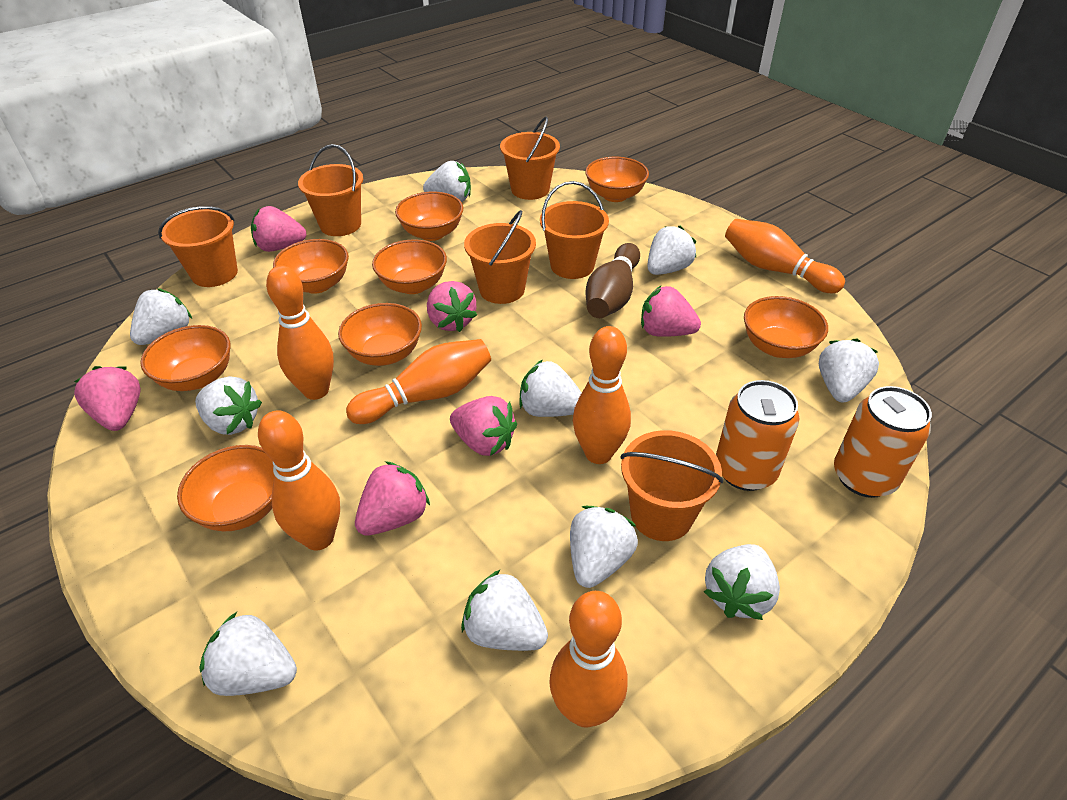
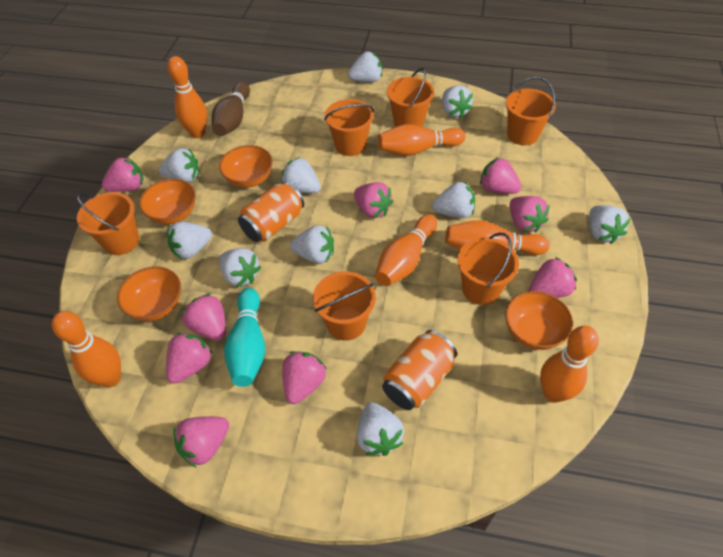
orange bowl: 8 -> 4
pink strawberry: 6 -> 9
turquoise bowling pin: 0 -> 1

